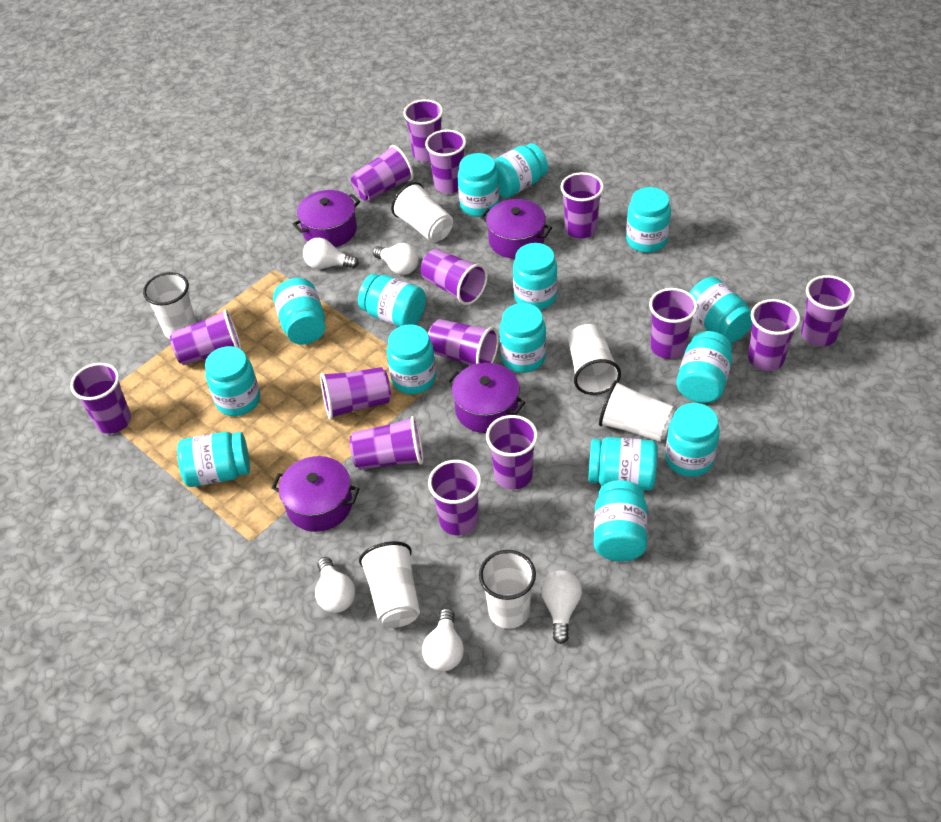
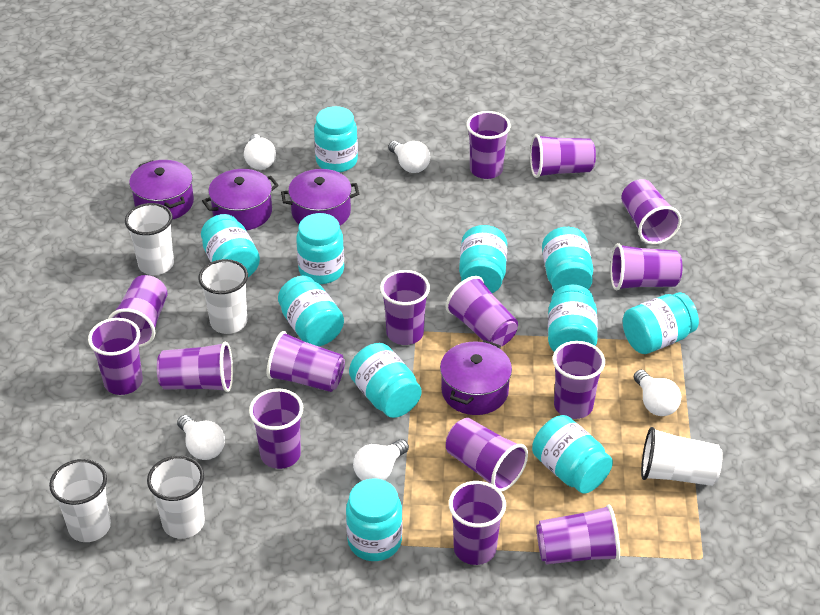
turquoise jar: 15 -> 11
white cup: 6 -> 5

